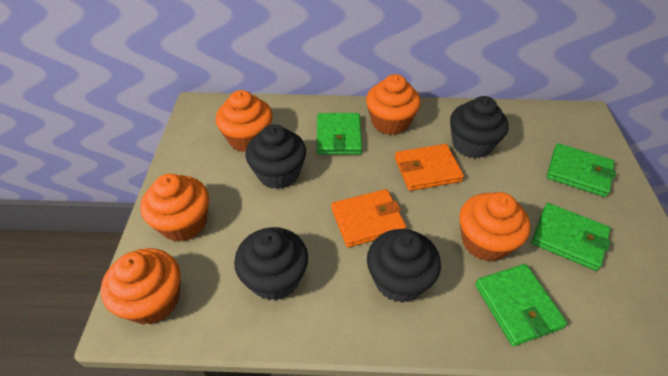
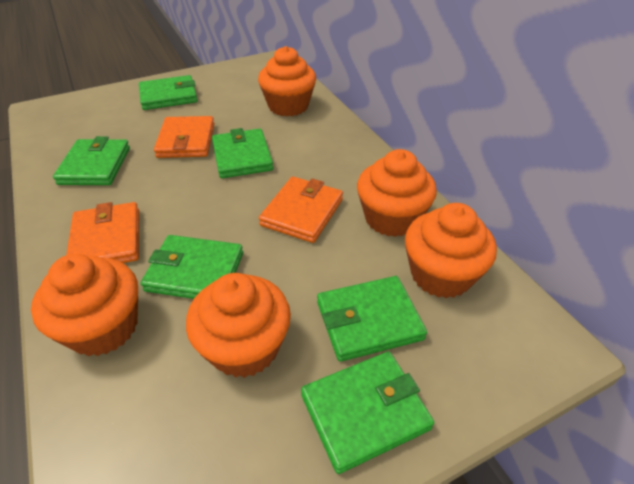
black cupcake: 4 -> 0
green wallet: 4 -> 6
orange wallet: 2 -> 3

